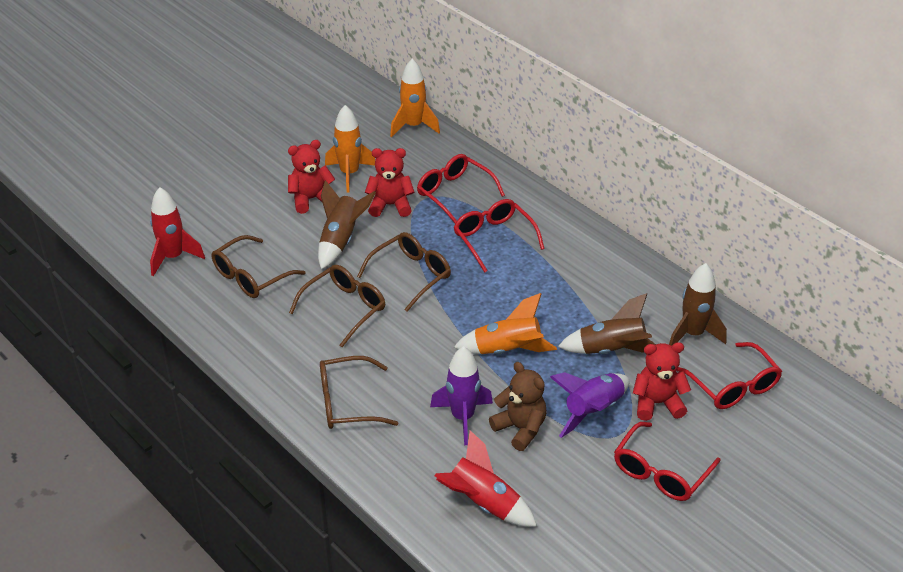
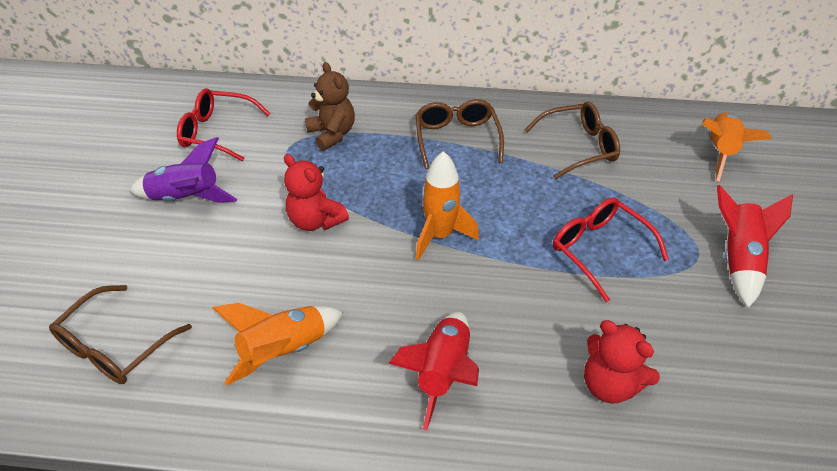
brown glasses: 4 -> 3
brown rocket: 3 -> 0
purple rocket: 2 -> 1
red glasses: 4 -> 2
red teddy bear: 3 -> 2

